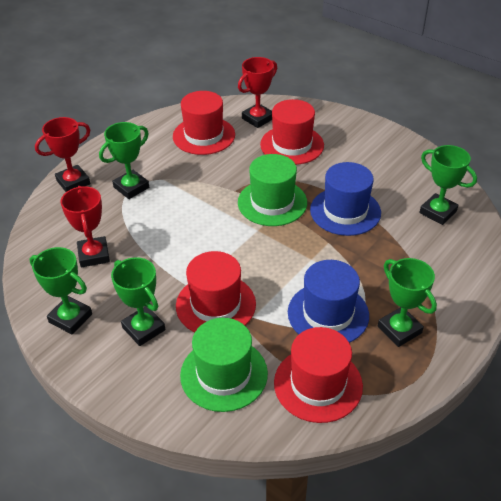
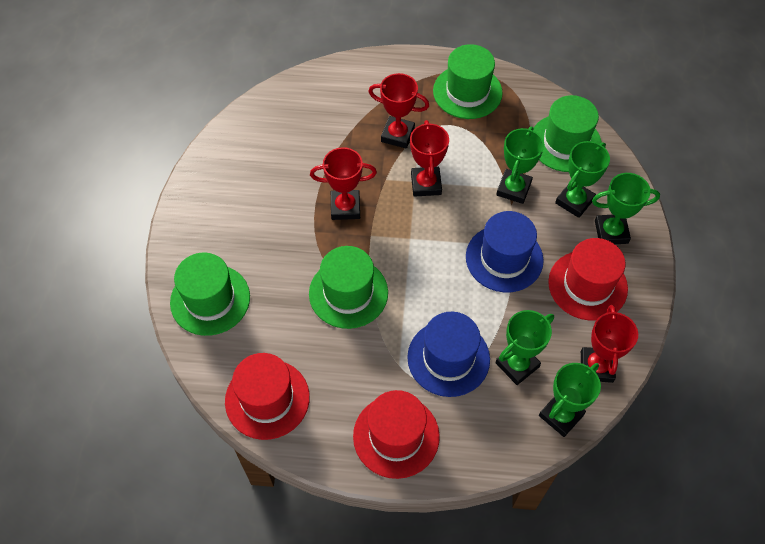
green hat: 2 -> 4
red hat: 4 -> 3
red trophy: 3 -> 4

